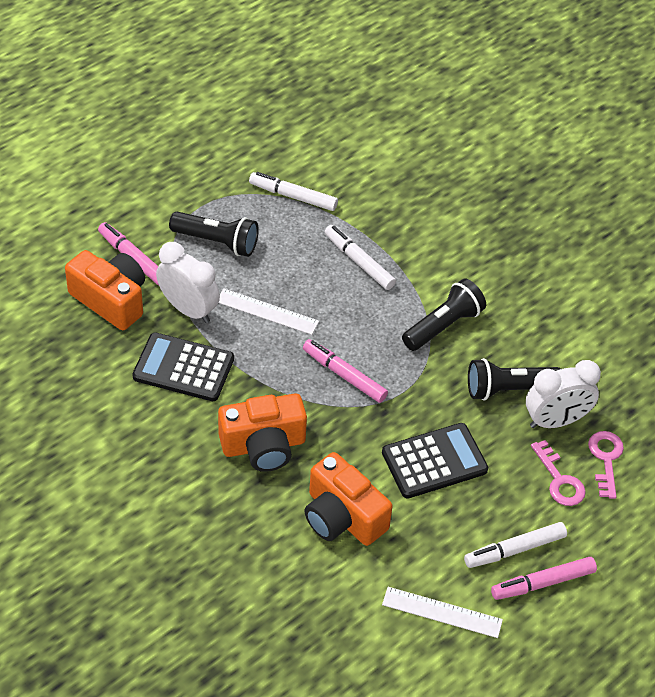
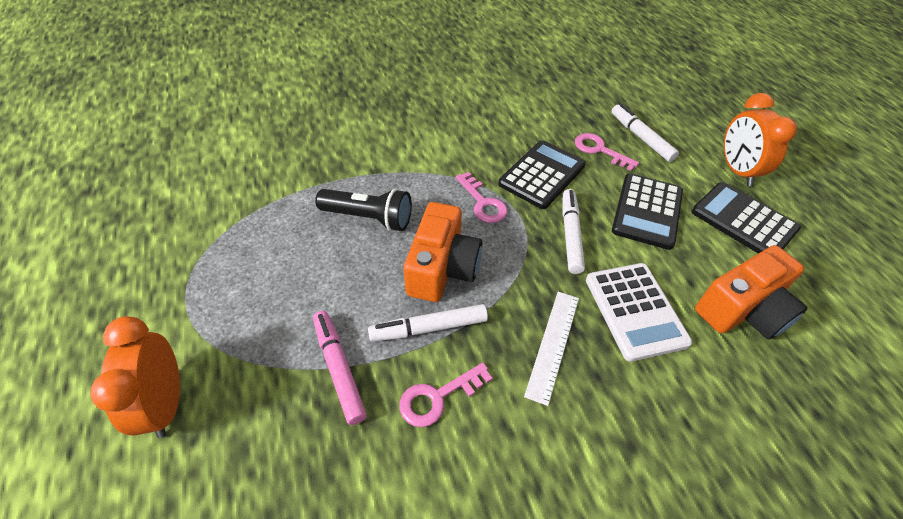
black calculator: 2 -> 3
black flashlight: 3 -> 1
orange camera: 3 -> 2
orange clock: 0 -> 2
pink key: 2 -> 3
pink marker: 3 -> 1
white calculator: 0 -> 1
white clock: 2 -> 0
white ruler: 2 -> 1

